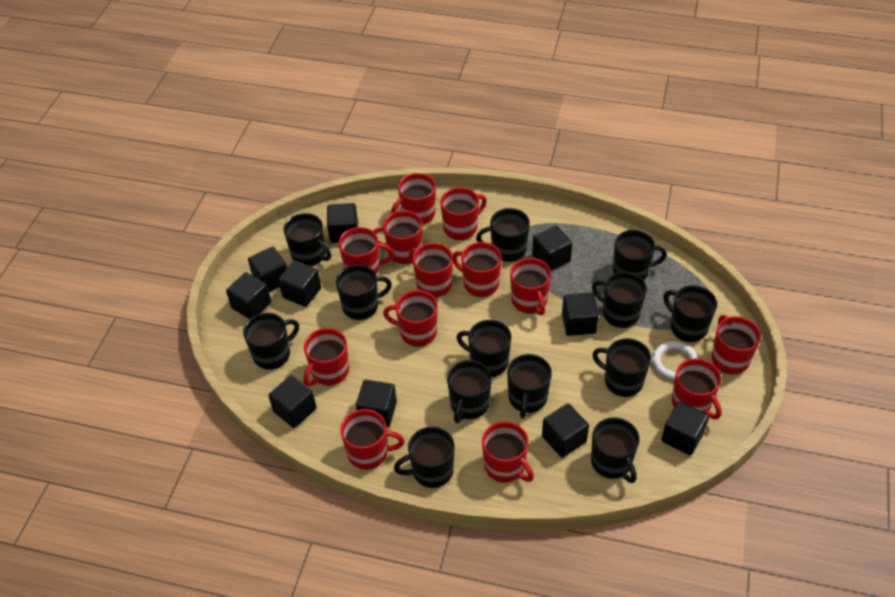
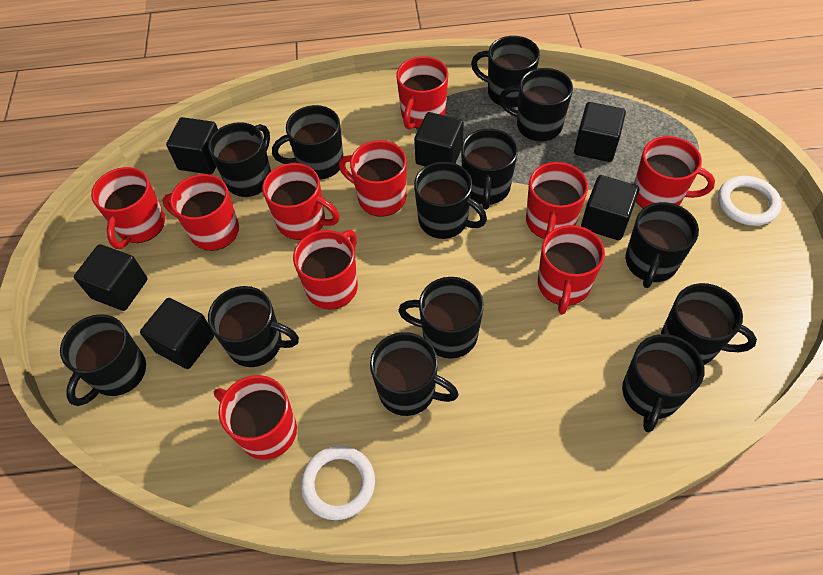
black cube: 10 -> 6
red mug: 13 -> 10
white ring: 1 -> 2

